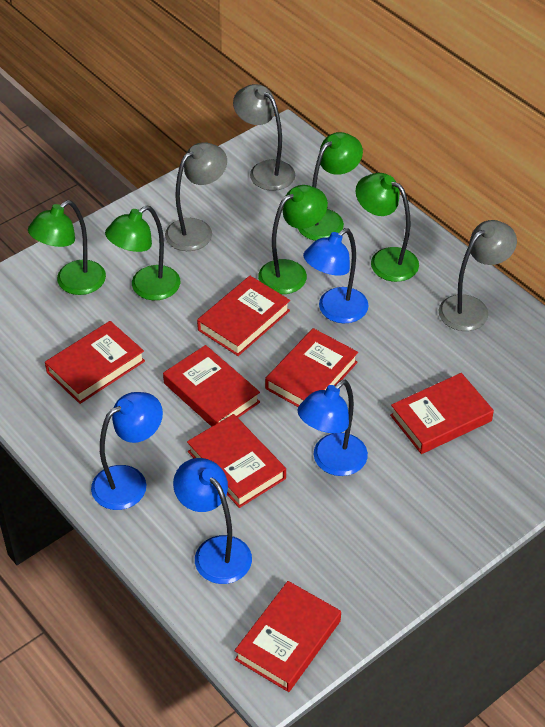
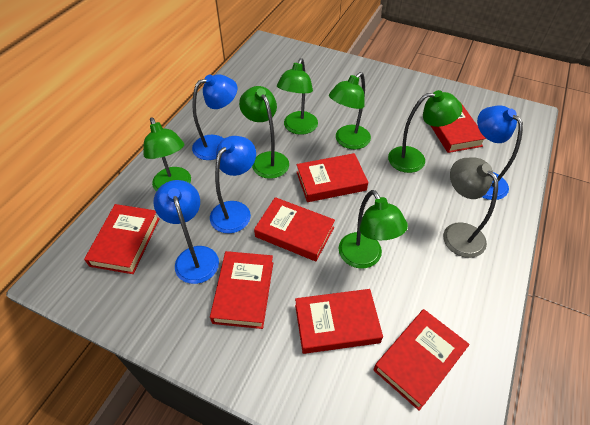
green lamp: 5 -> 6
grey lamp: 3 -> 1

